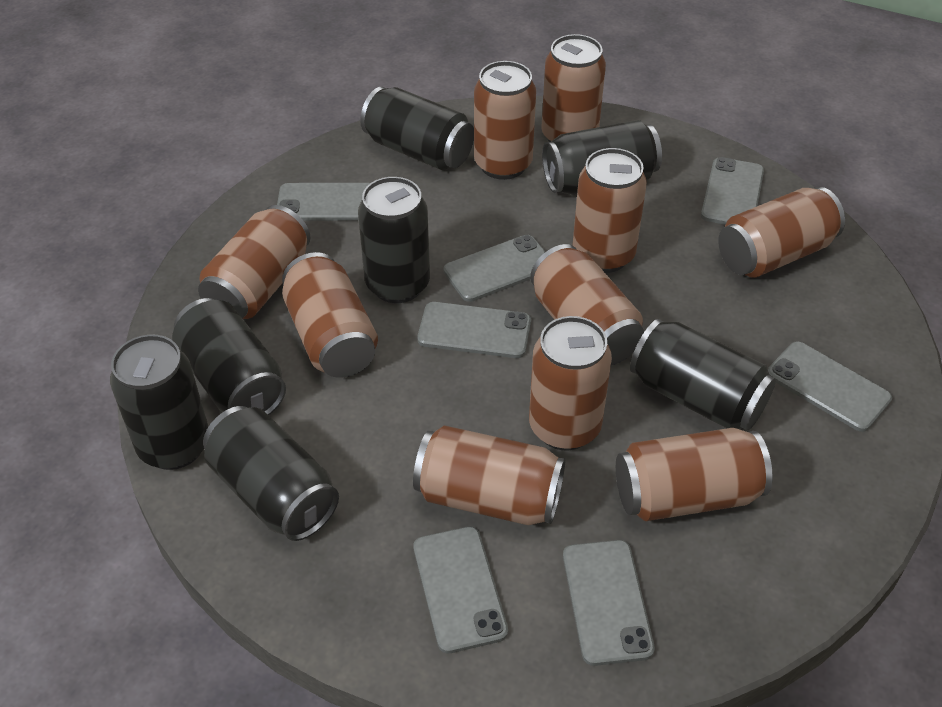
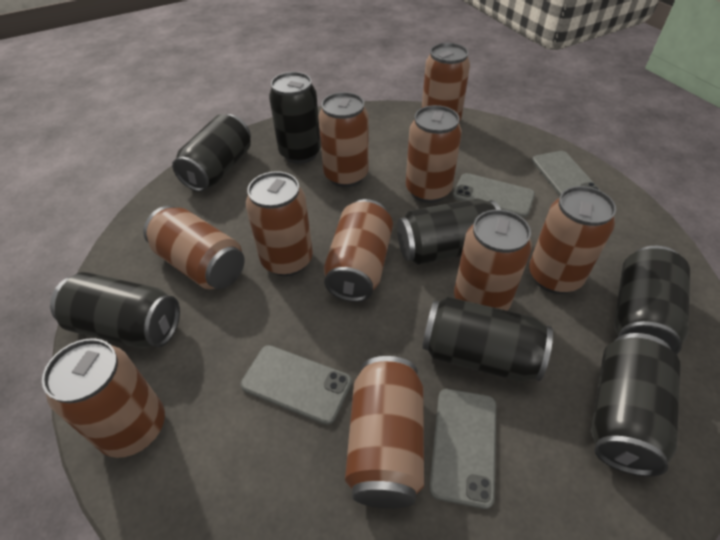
grey phone: 7 -> 4

